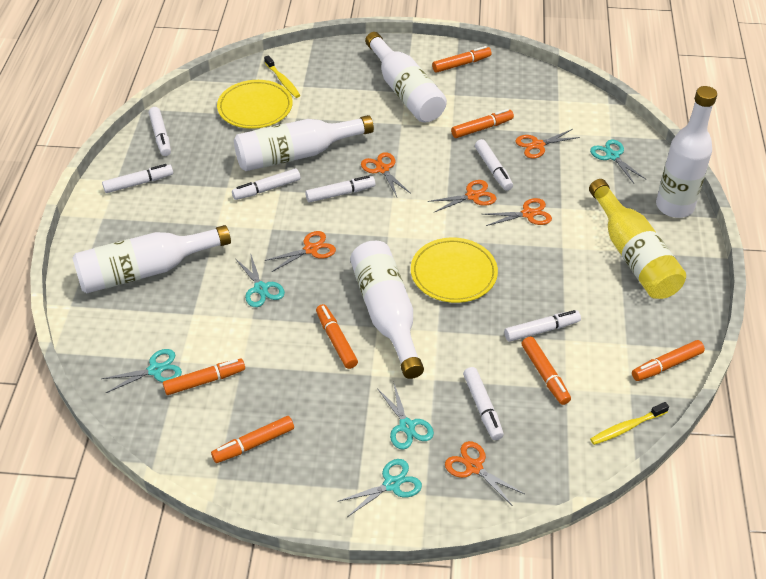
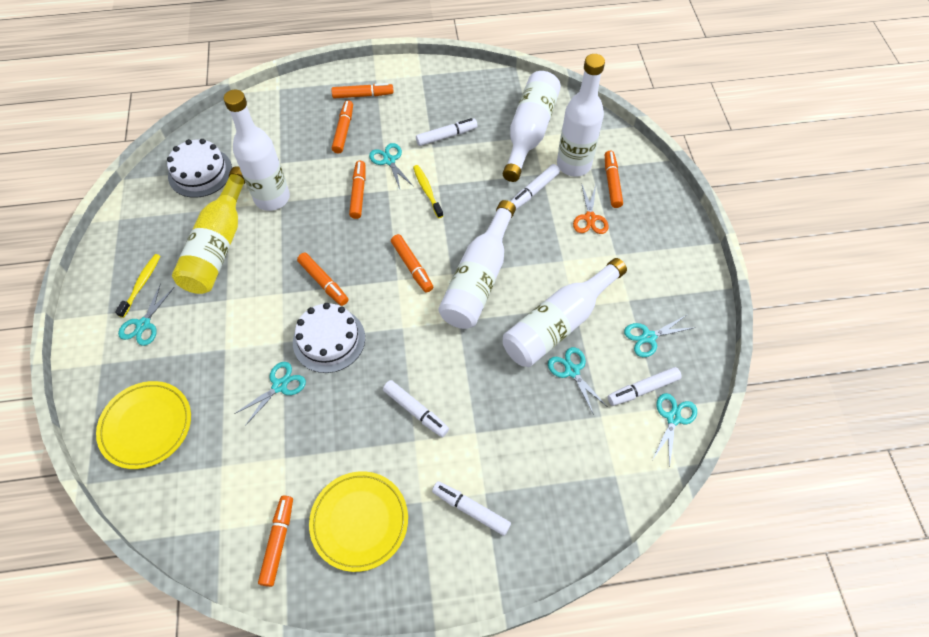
orange scissors: 6 -> 1
turquoise scissors: 5 -> 6
white cake: 0 -> 2
white marker: 7 -> 5

